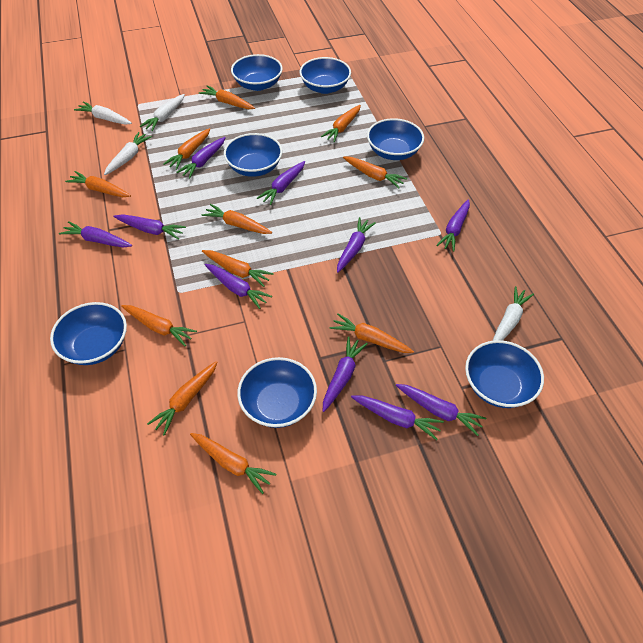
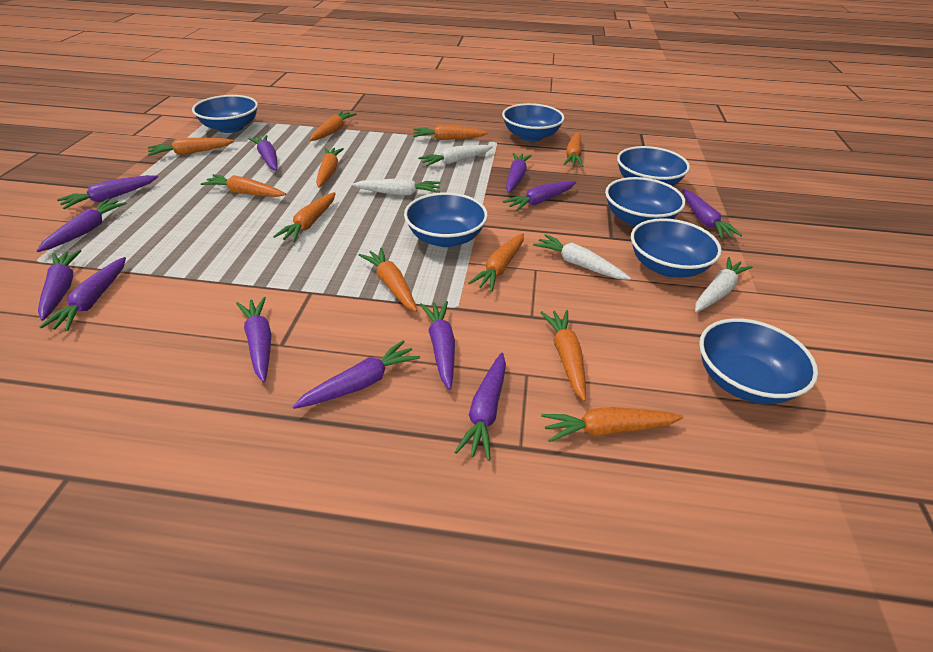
purple carrot: 10 -> 12

